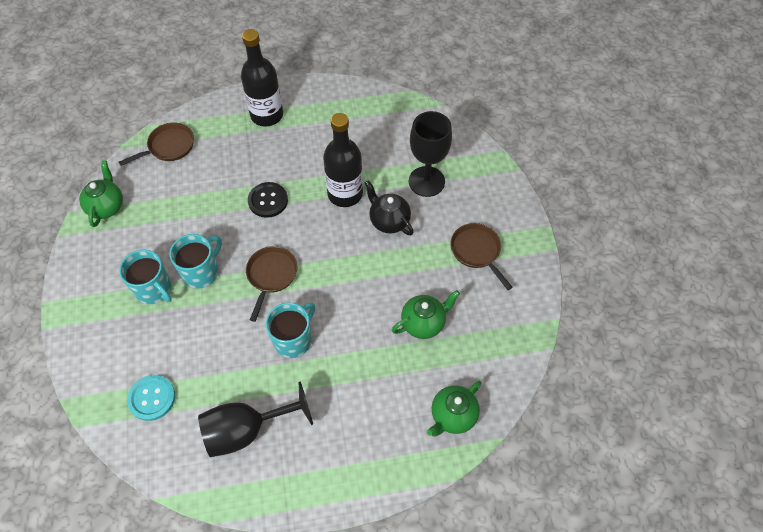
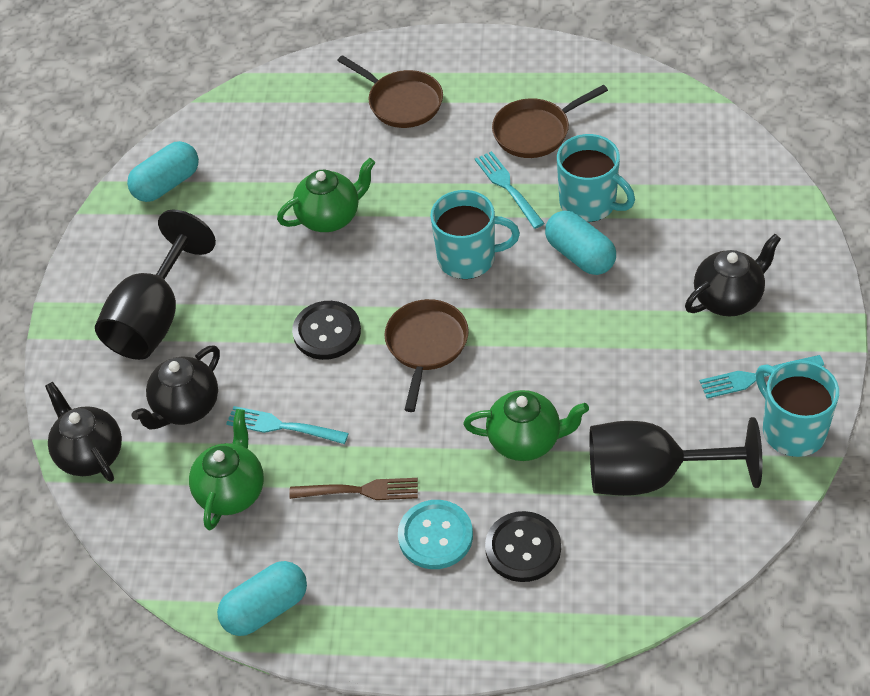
black bottle: 2 -> 0
black button: 1 -> 2
black teapot: 1 -> 3
brown fork: 0 -> 1
turquoise capsule: 0 -> 3
turquoise fork: 0 -> 3

